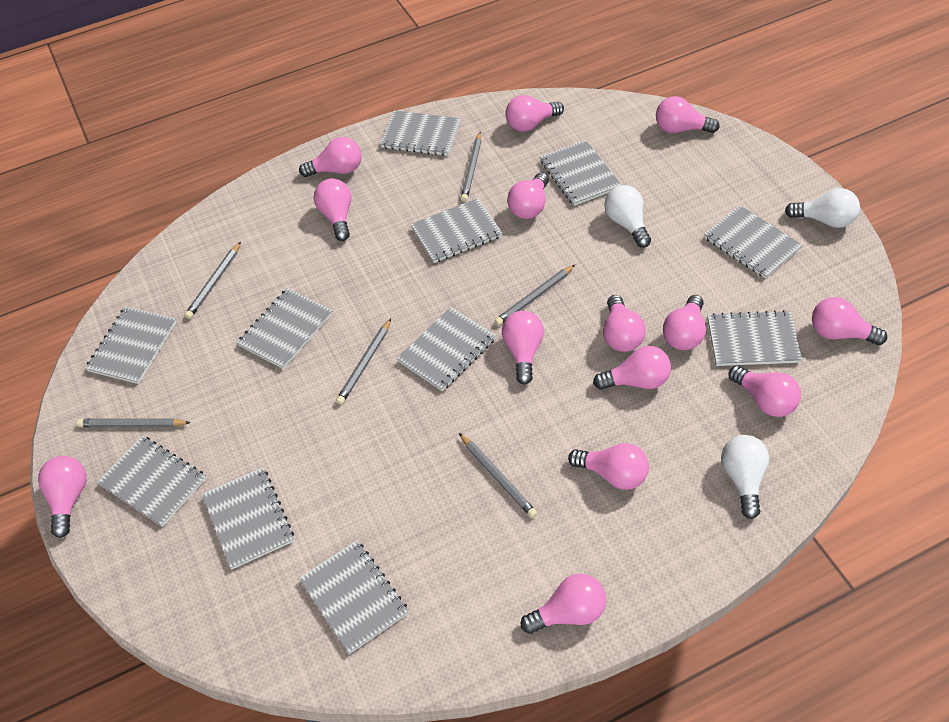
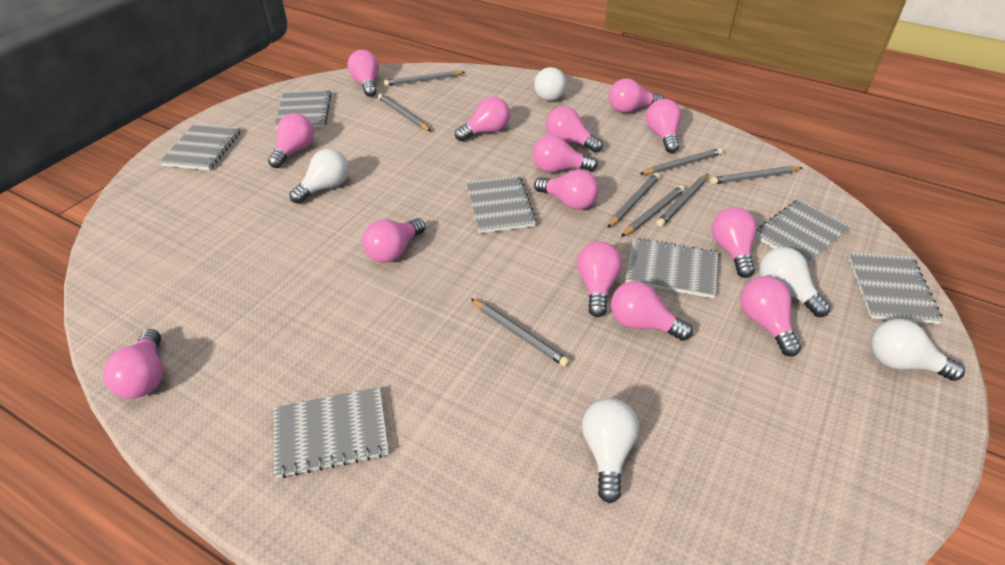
grey notebook: 11 -> 7
grey pencil: 6 -> 8
white light bulb: 3 -> 5

